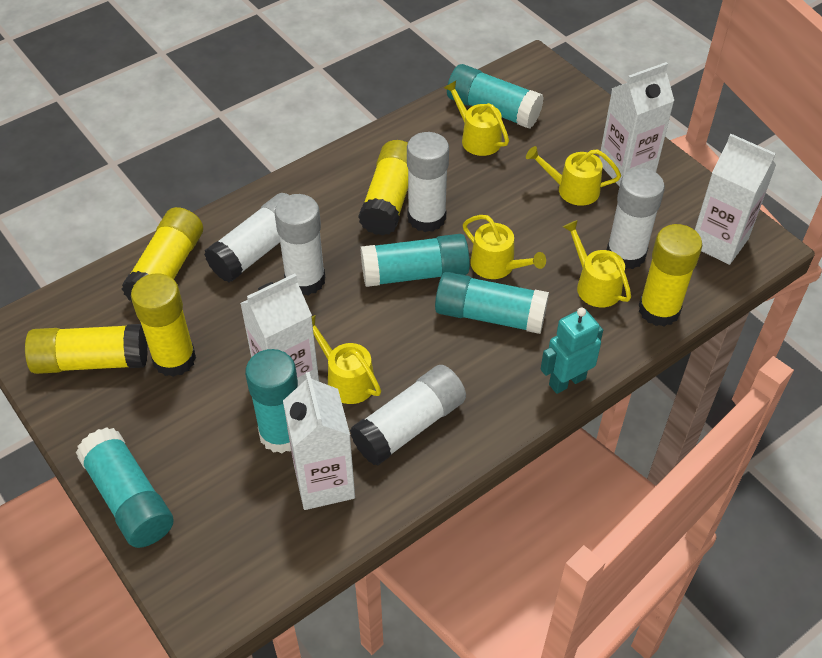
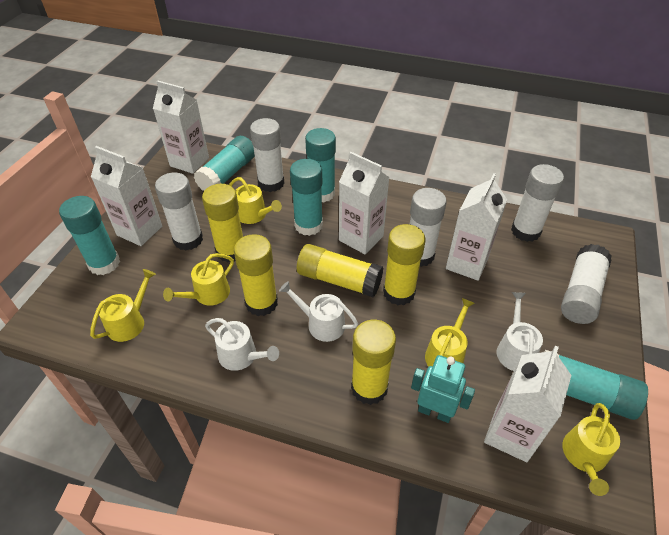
white carton: 4 -> 5
white watering can: 0 -> 3

